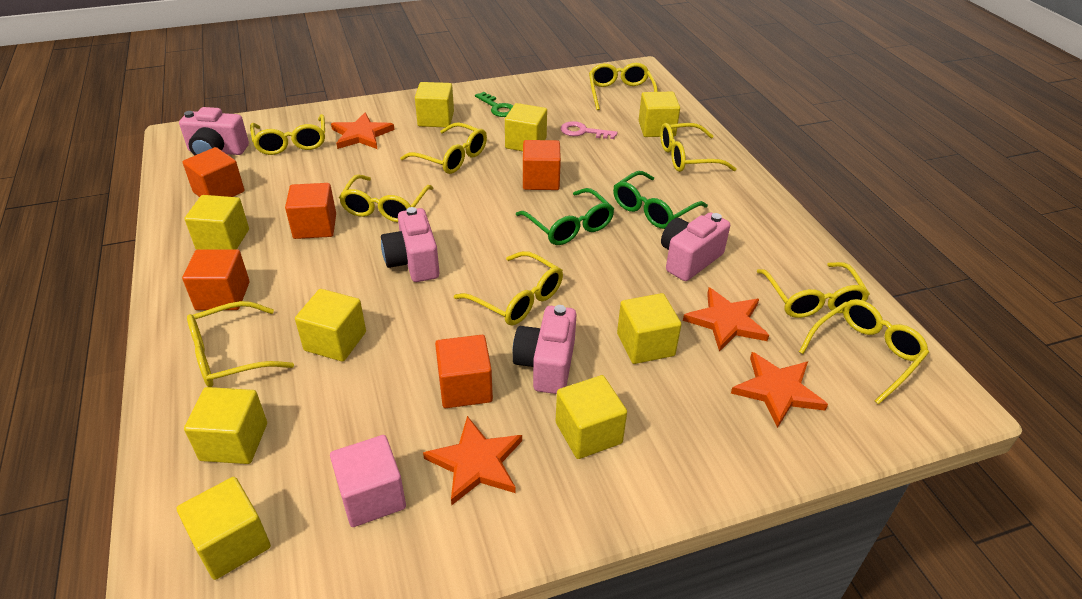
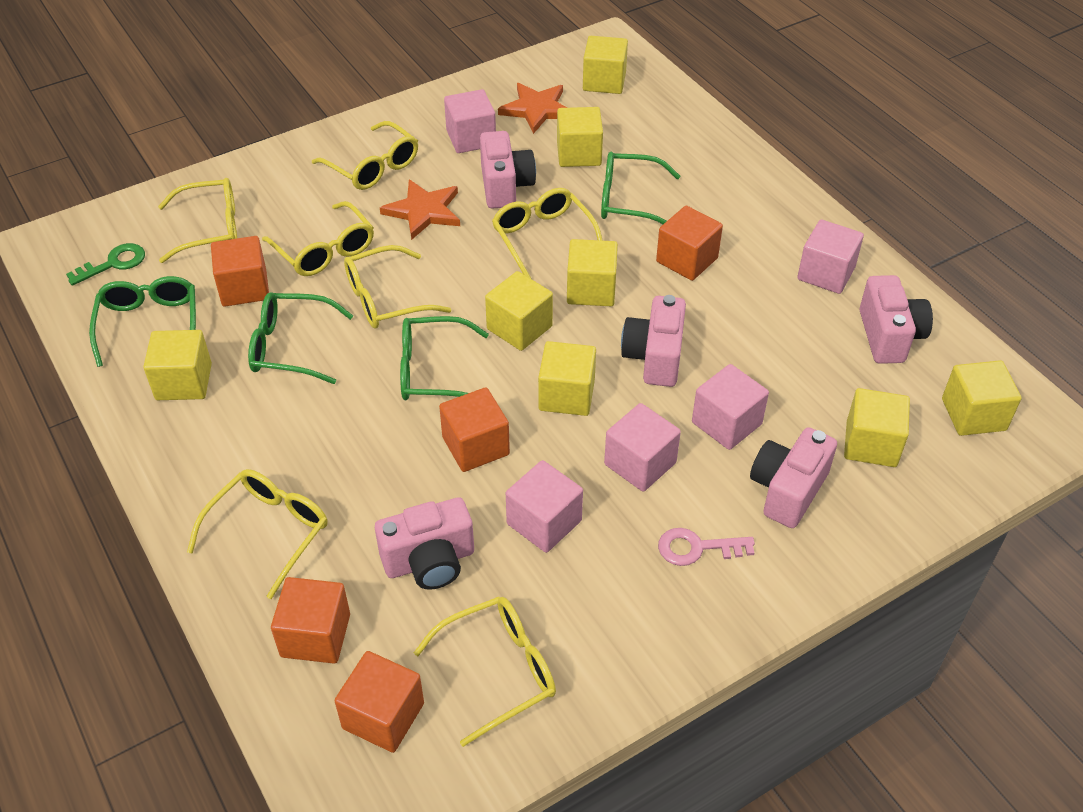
green glasses: 2 -> 4
orange star: 4 -> 2
pink camera: 4 -> 5
pink cube: 1 -> 5
yellow cube: 9 -> 8
yellow glasses: 9 -> 7

